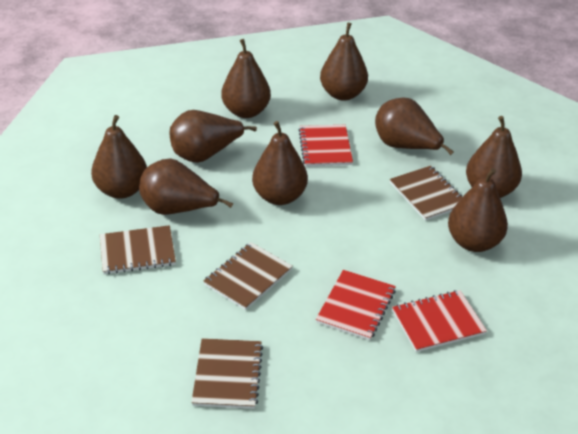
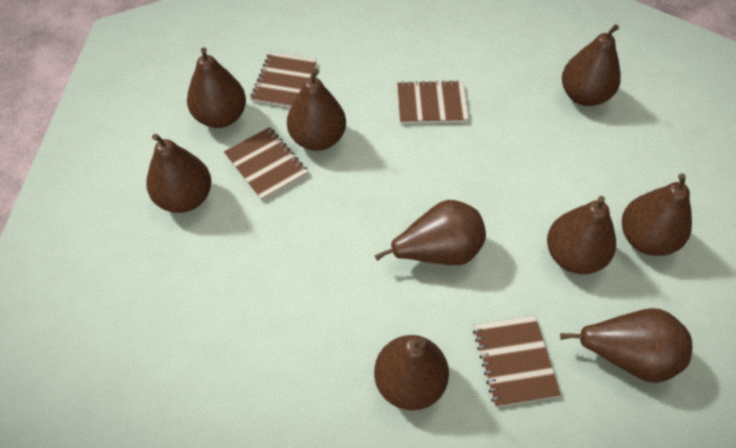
red notebook: 3 -> 0

